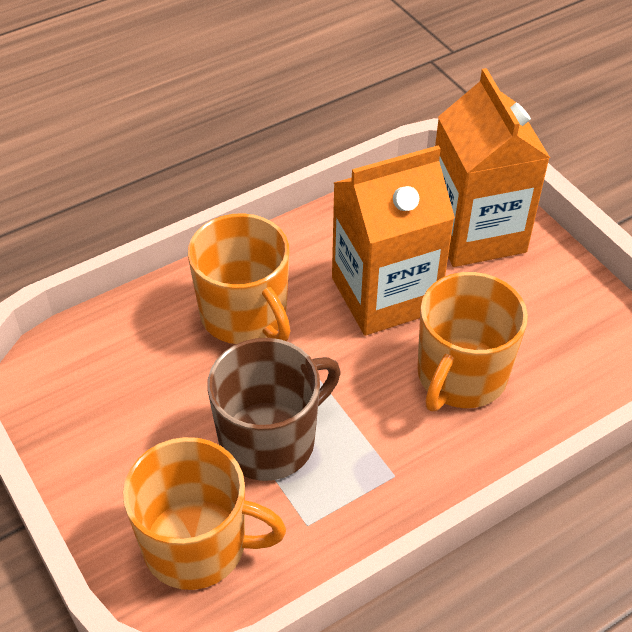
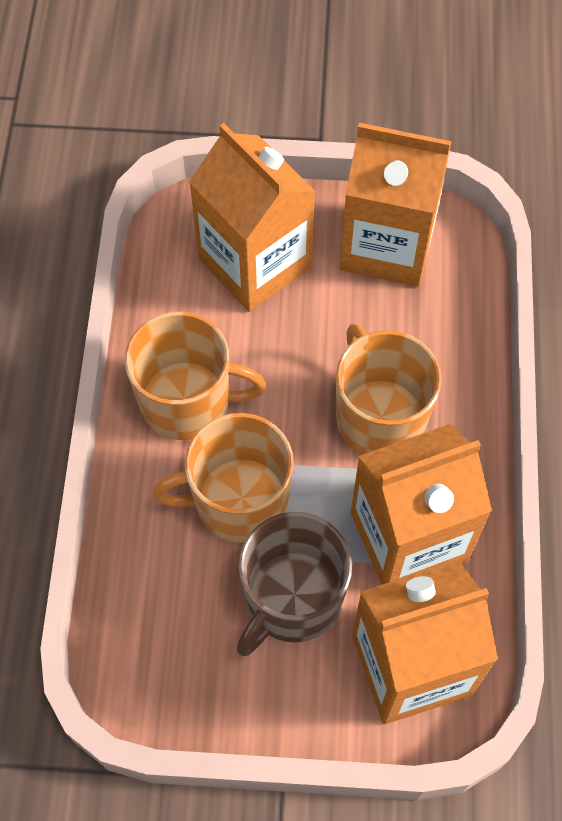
orange carton: 2 -> 4

